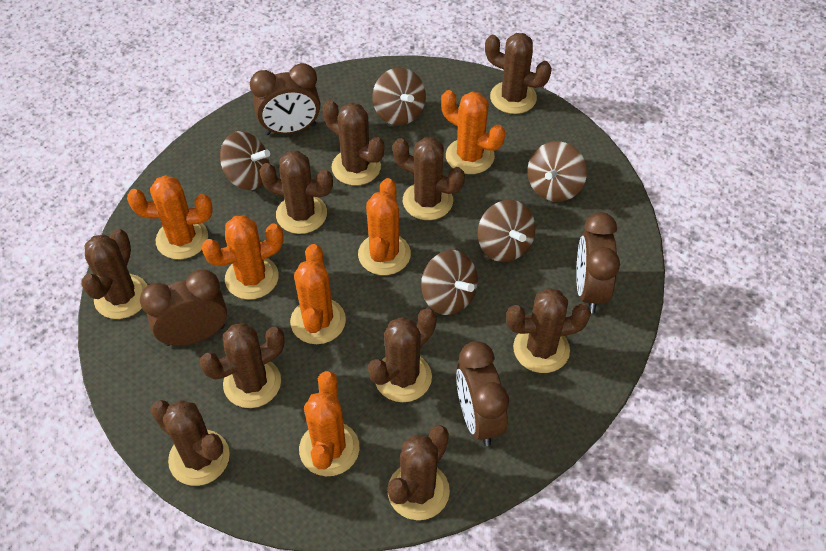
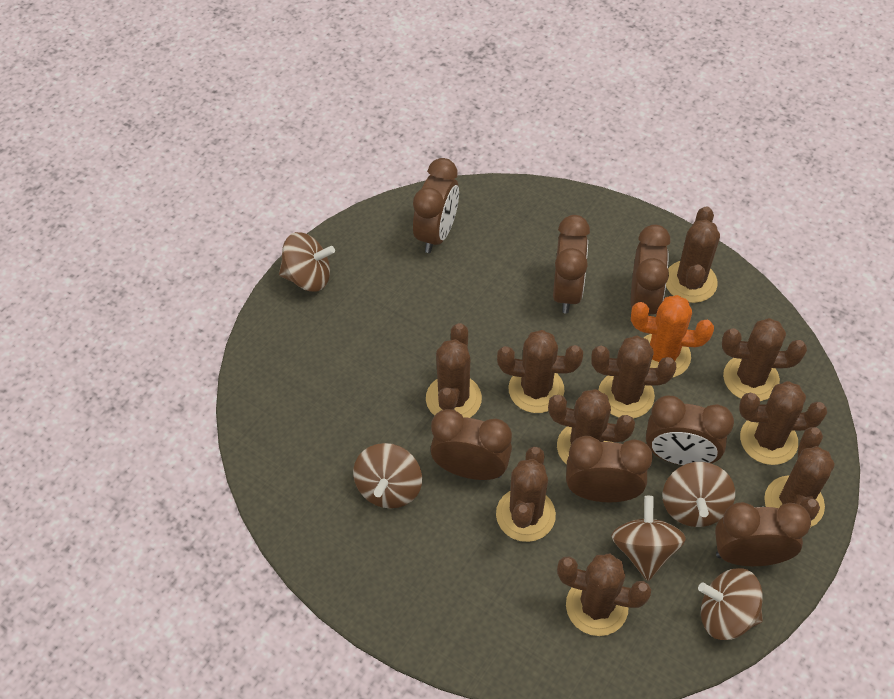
brown clock: 4 -> 7
orange cactus: 6 -> 1

